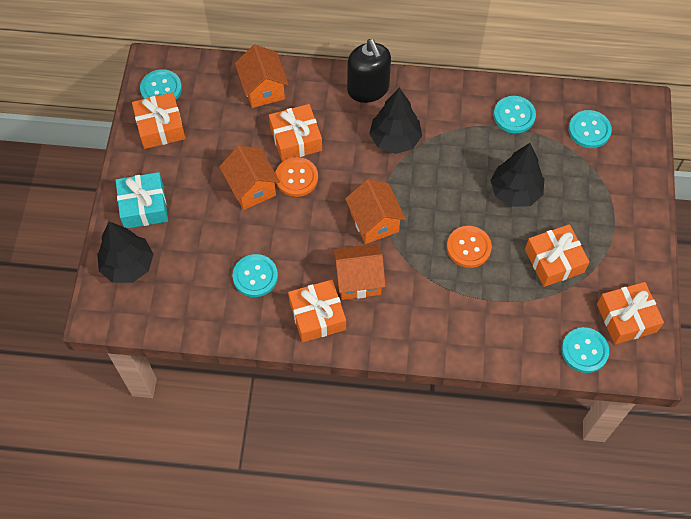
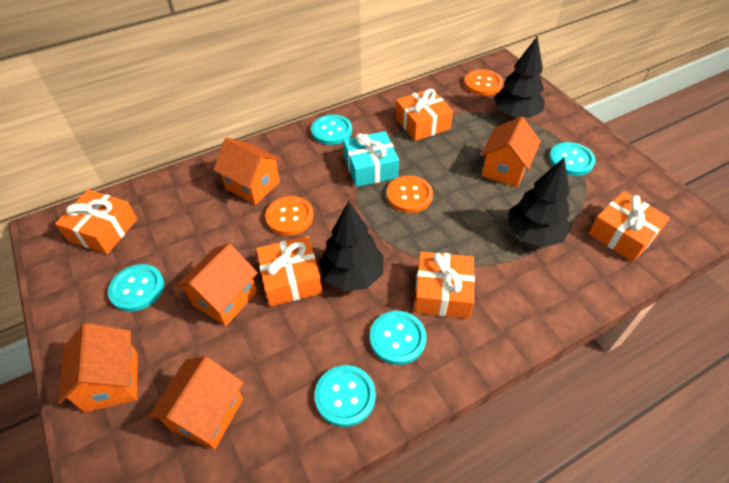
black soap dispenser: 1 -> 0
orange button: 2 -> 3
orange house: 4 -> 5

